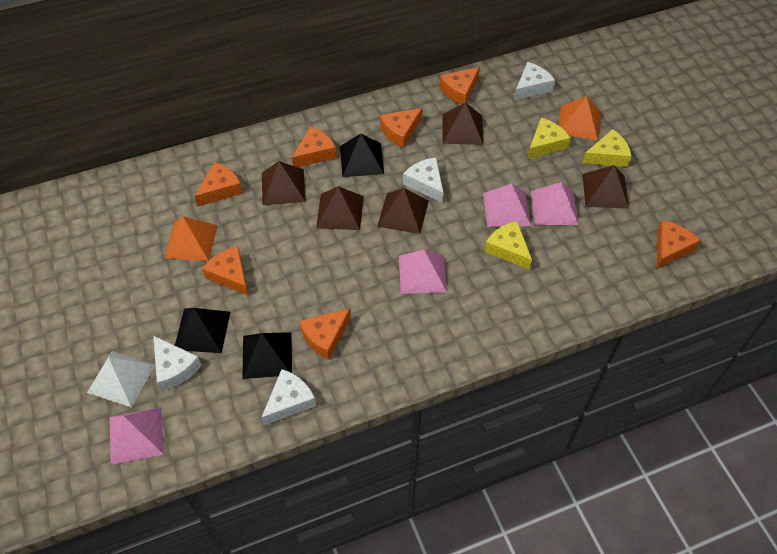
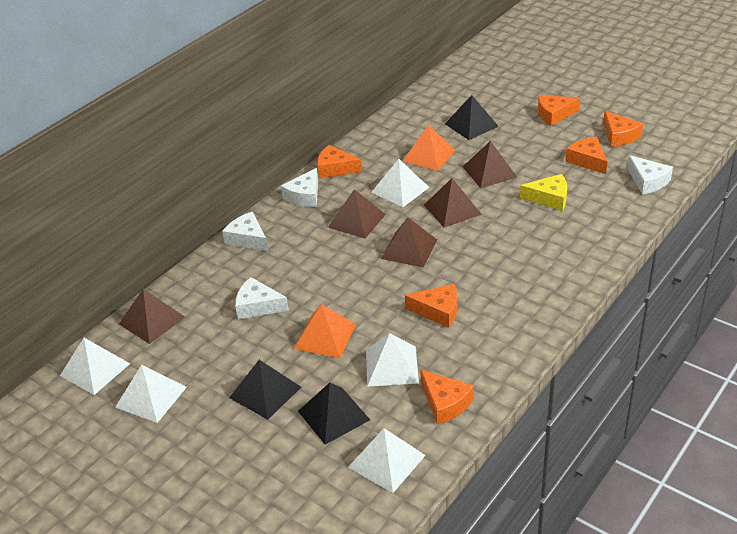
orange cheese: 7 -> 6
pink pyramid: 4 -> 0
white pyramid: 1 -> 5
yellow cheese: 3 -> 1

